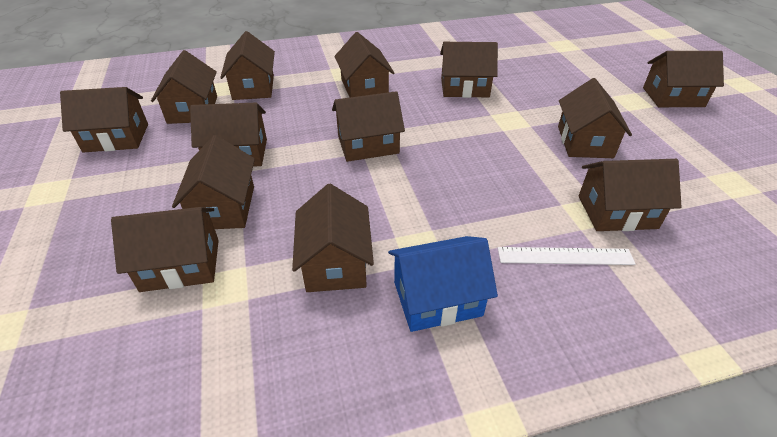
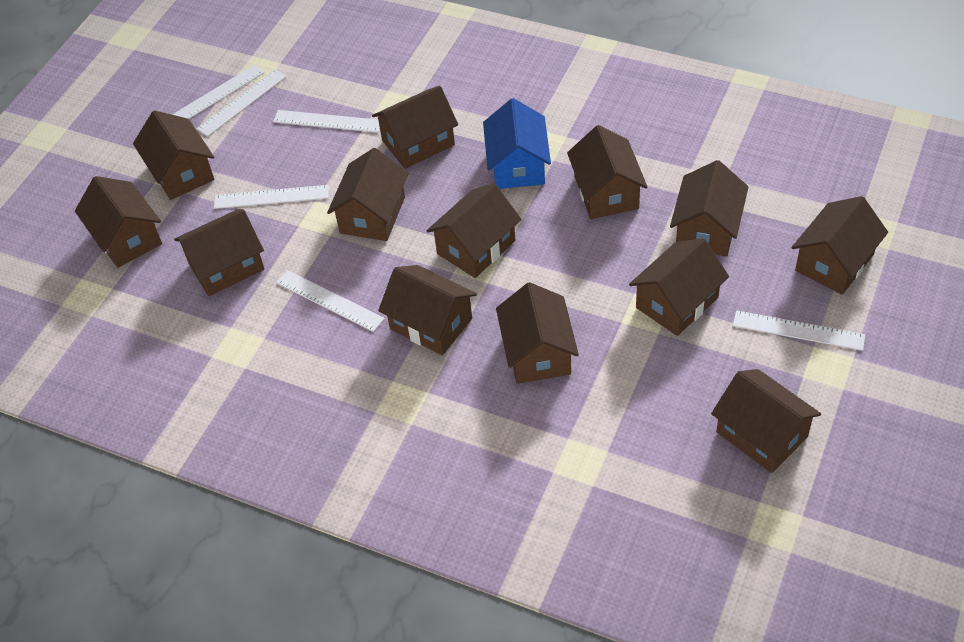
white ruler: 1 -> 6

